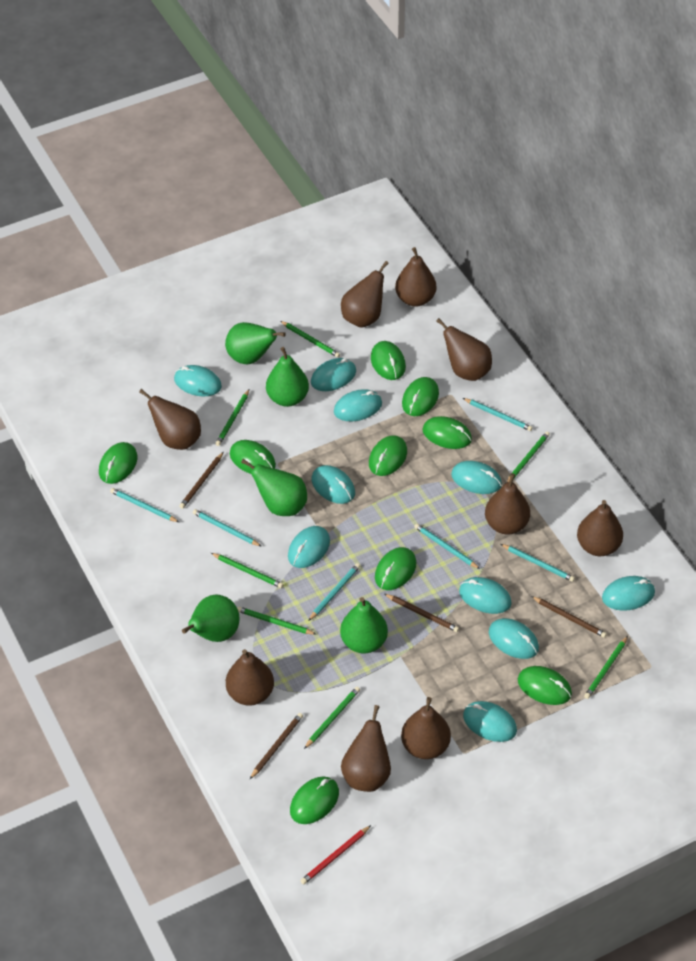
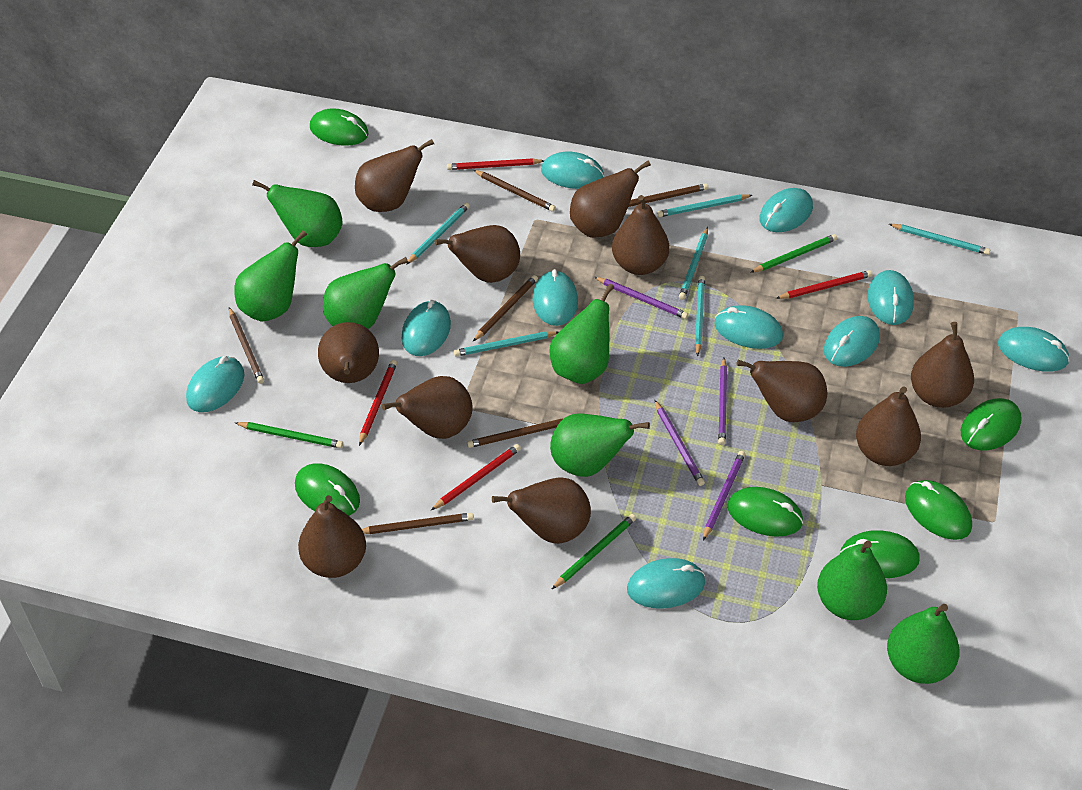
brown pear: 9 -> 11
brown pencil: 4 -> 6
green mouse: 9 -> 6
green pear: 5 -> 7
green pencil: 7 -> 3
purple pencil: 0 -> 4
red pencil: 1 -> 4

